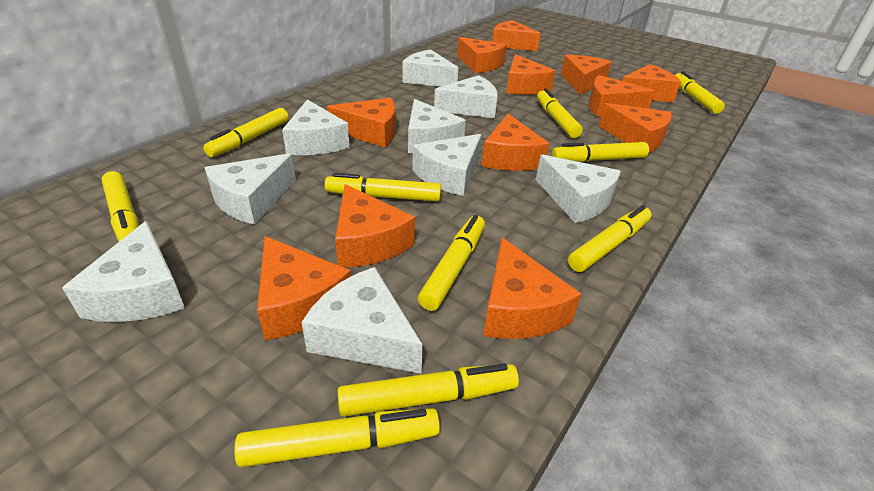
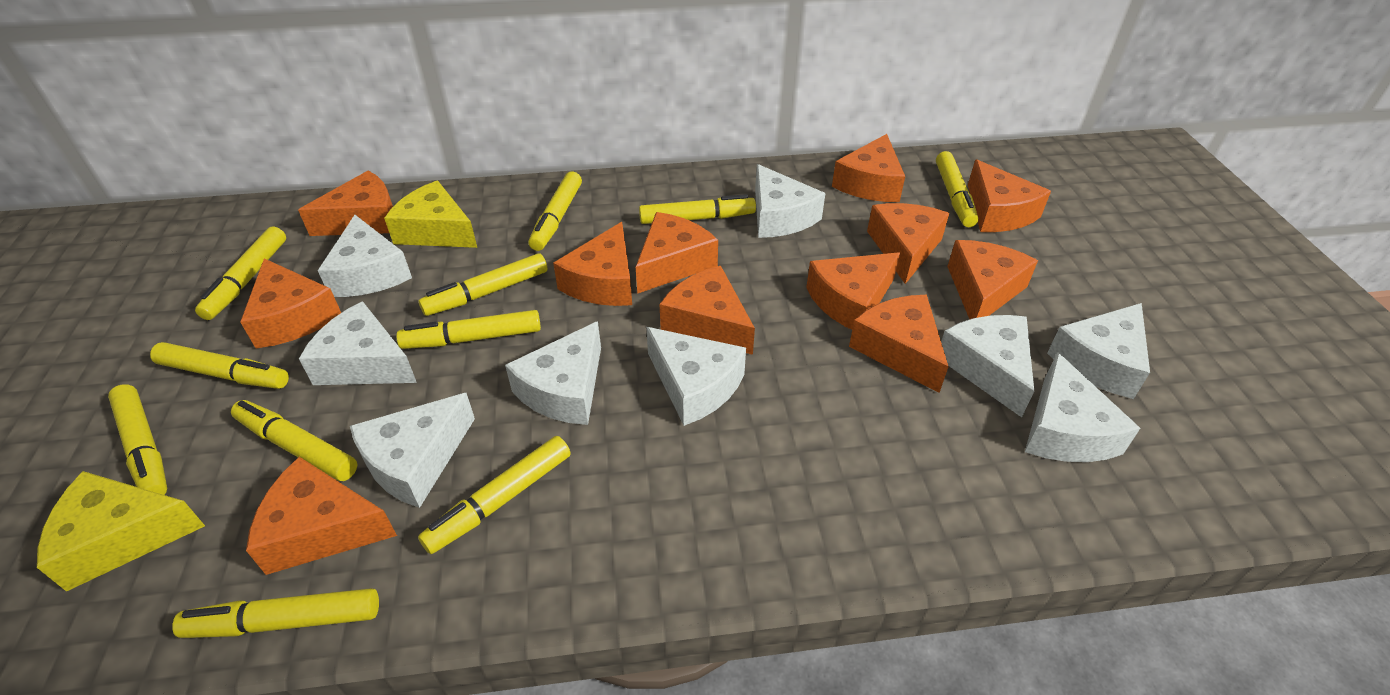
yellow cheese: 0 -> 2
yellow marker: 10 -> 11

